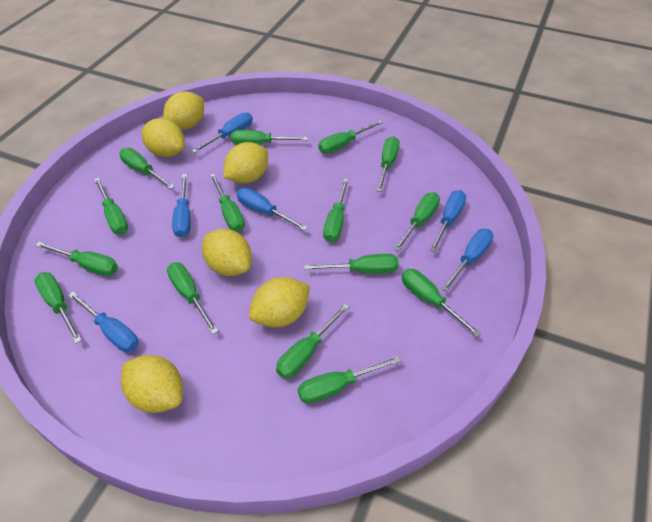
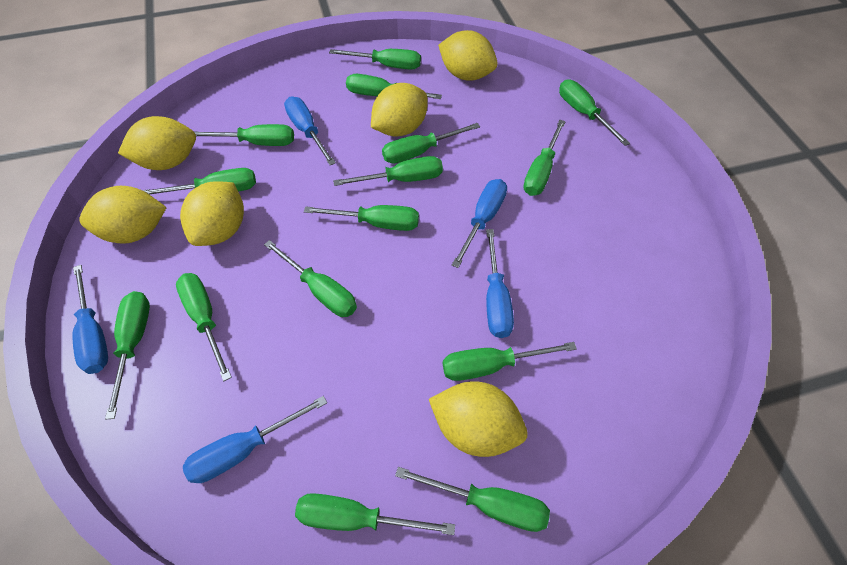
blue screwdriver: 6 -> 5

